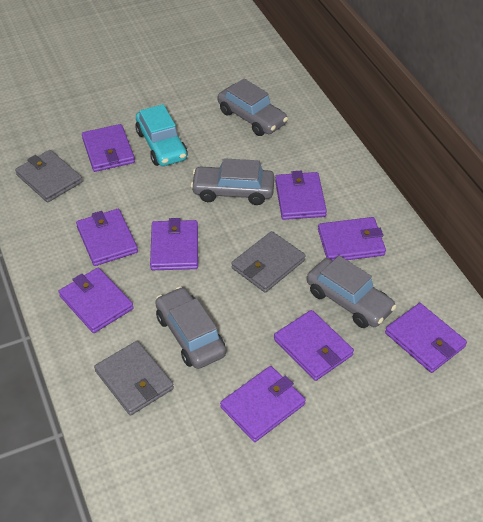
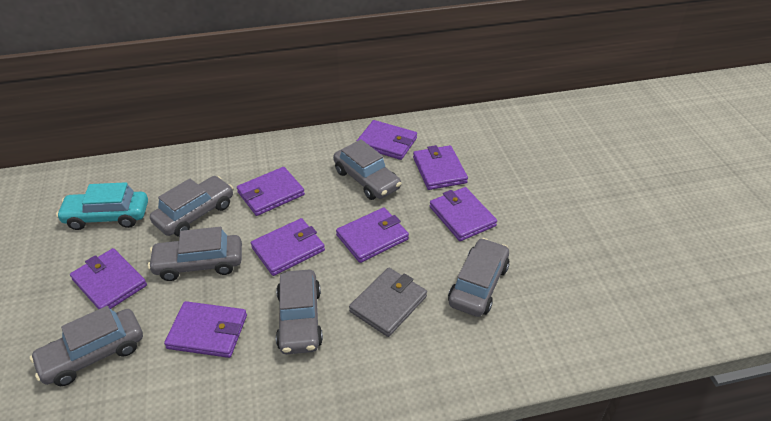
grey car: 4 -> 6
grey wallet: 3 -> 1
purple wallet: 9 -> 8

